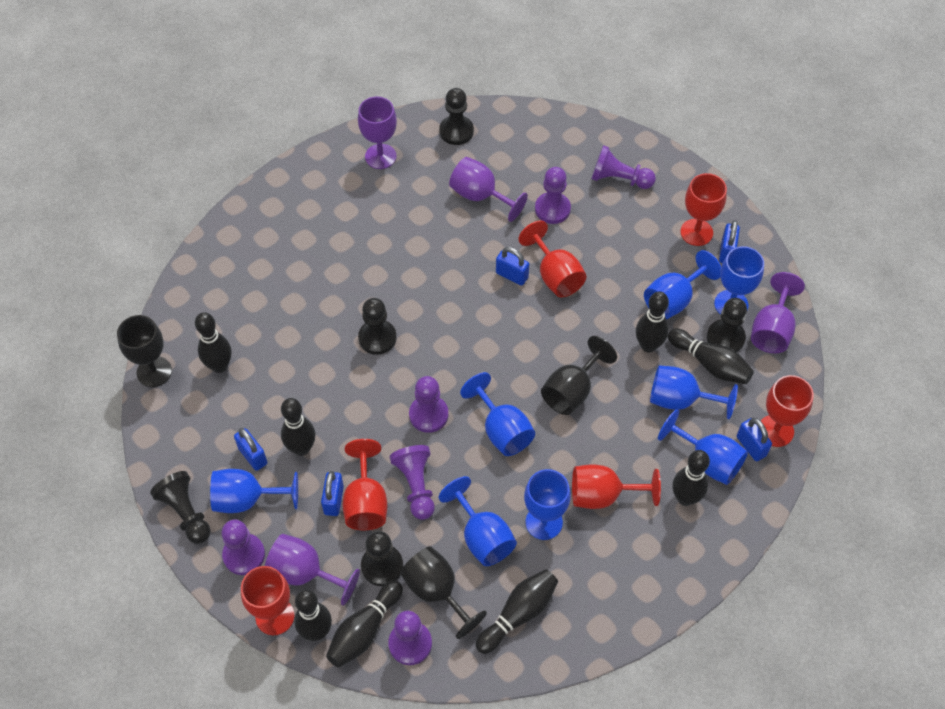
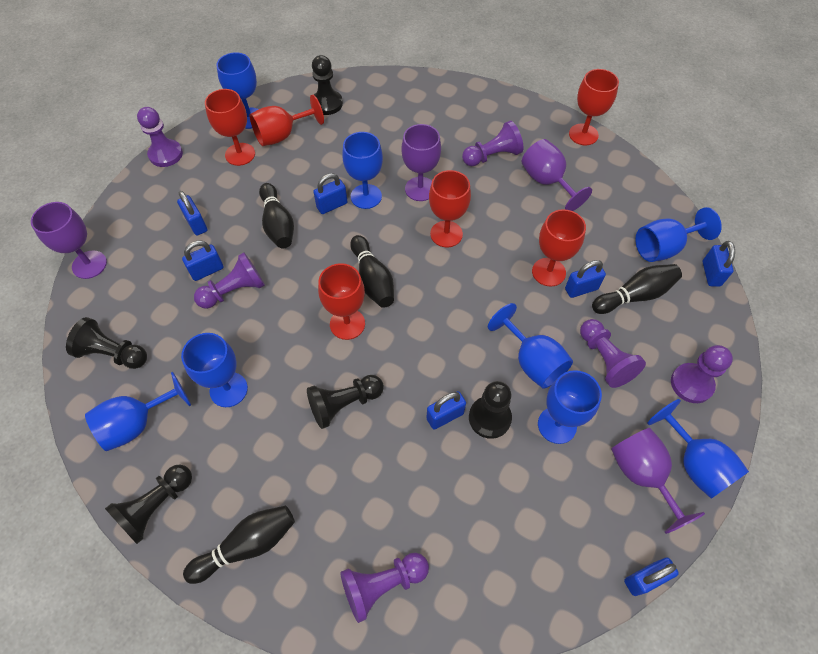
black bowling pin: 8 -> 4
black goblet: 3 -> 0
blue padlock: 5 -> 7

